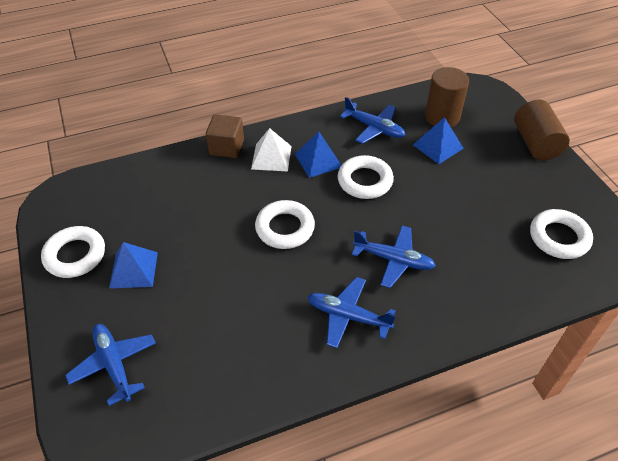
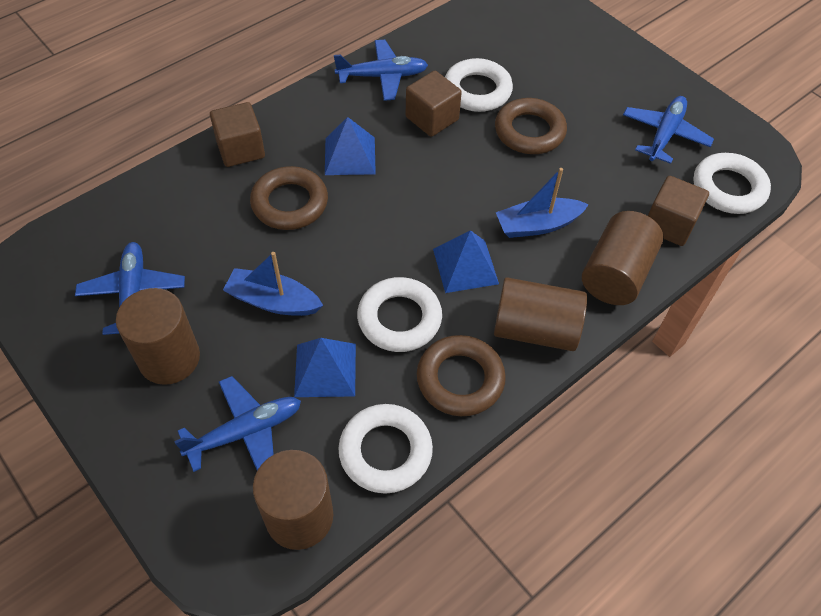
blue boat: 0 -> 2
brown cube: 1 -> 3
brown cylinder: 2 -> 4
brown ring: 0 -> 3
white pyramid: 1 -> 0

